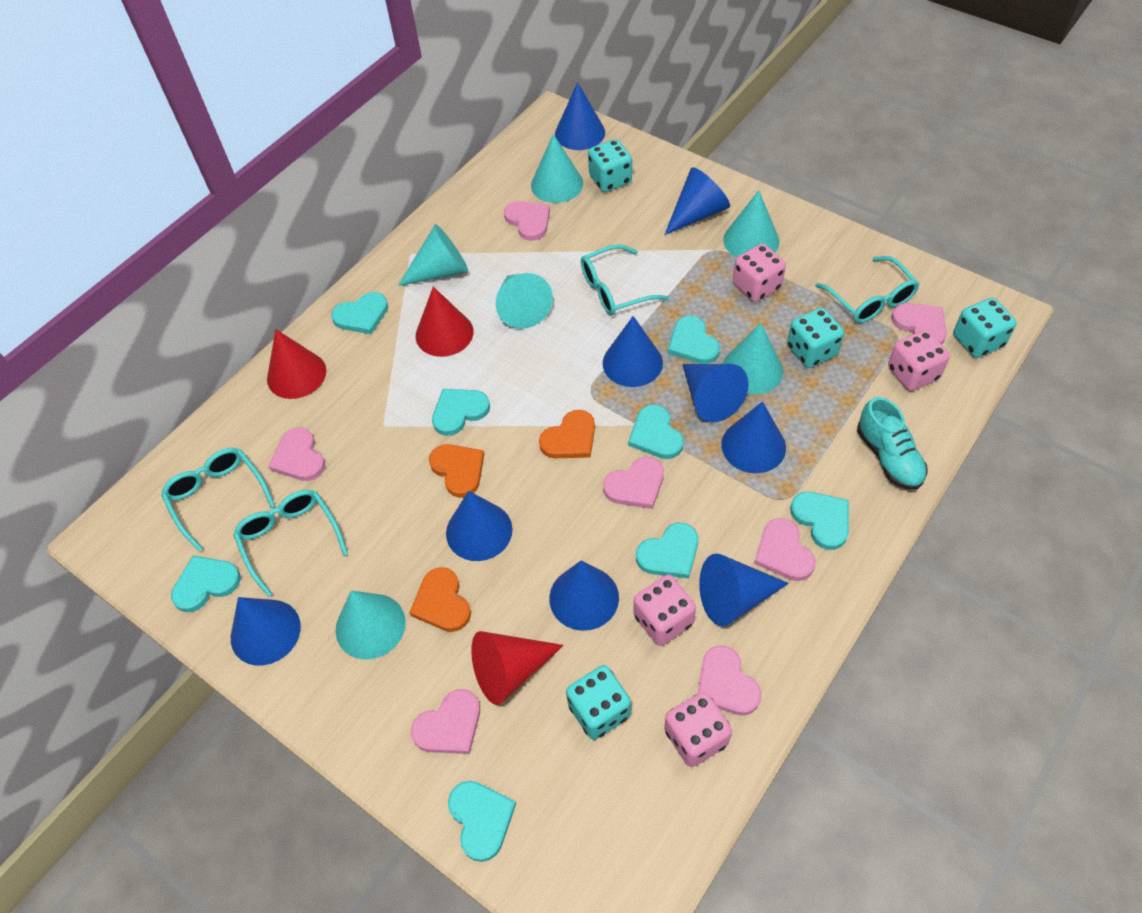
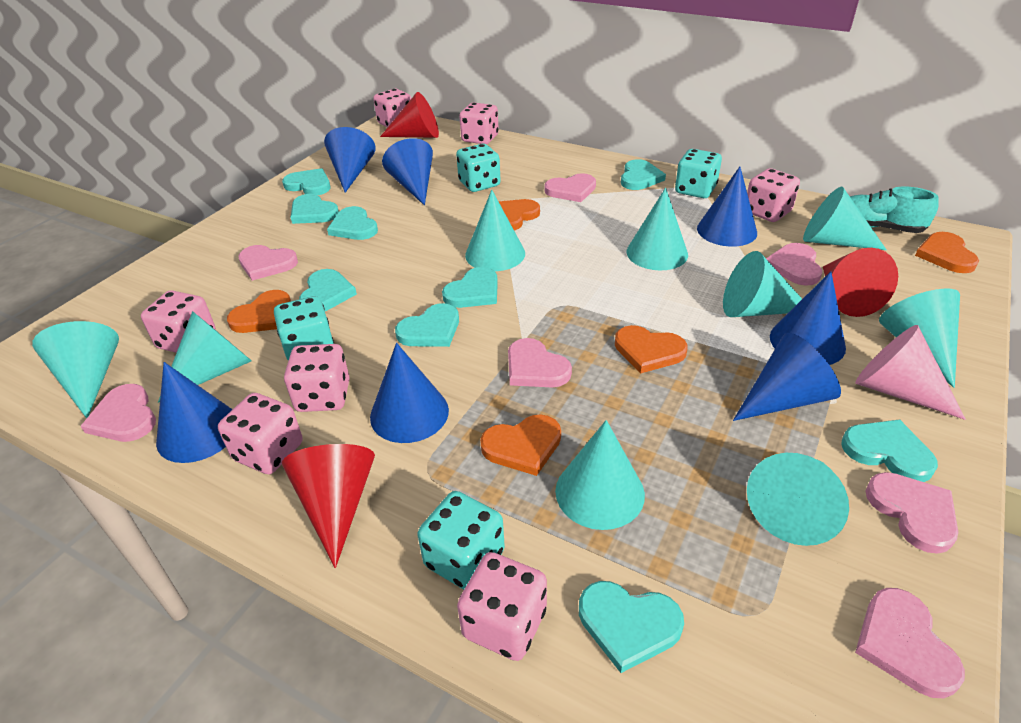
blue cone: 9 -> 7
orange heart: 3 -> 5
pink cone: 0 -> 1
pink dice: 4 -> 7
turquoise cone: 6 -> 9
turquoise glasses: 4 -> 0
turquoise heart: 8 -> 9

